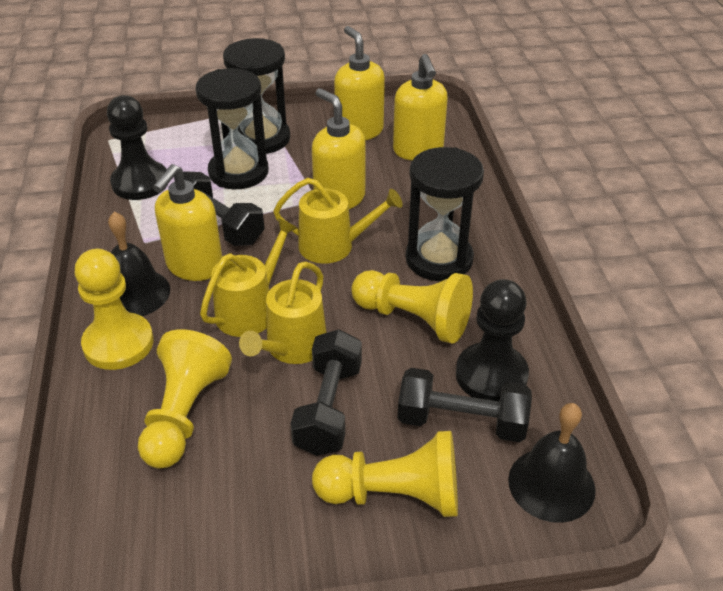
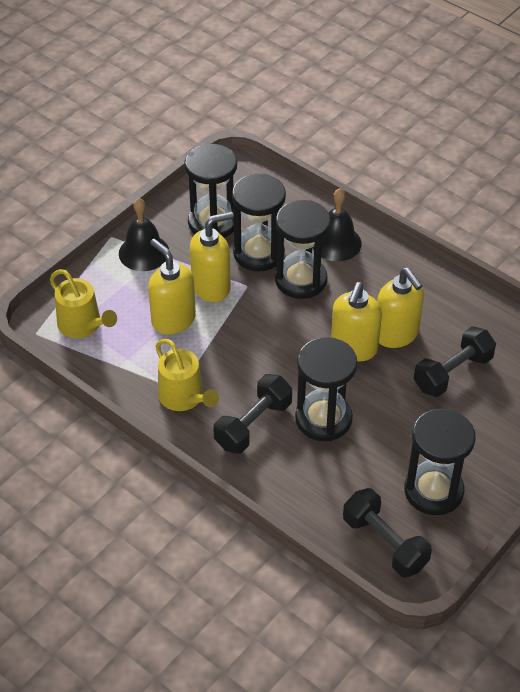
black hourglass: 3 -> 5
black pawn: 2 -> 0
yellow pawn: 4 -> 0
yellow watering can: 3 -> 2

